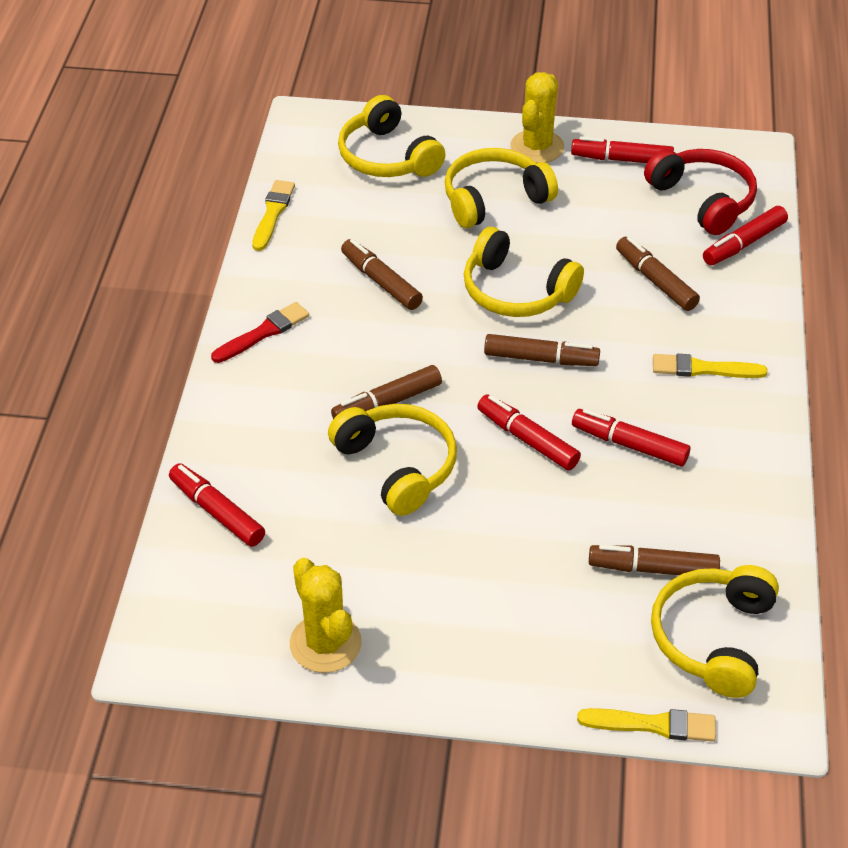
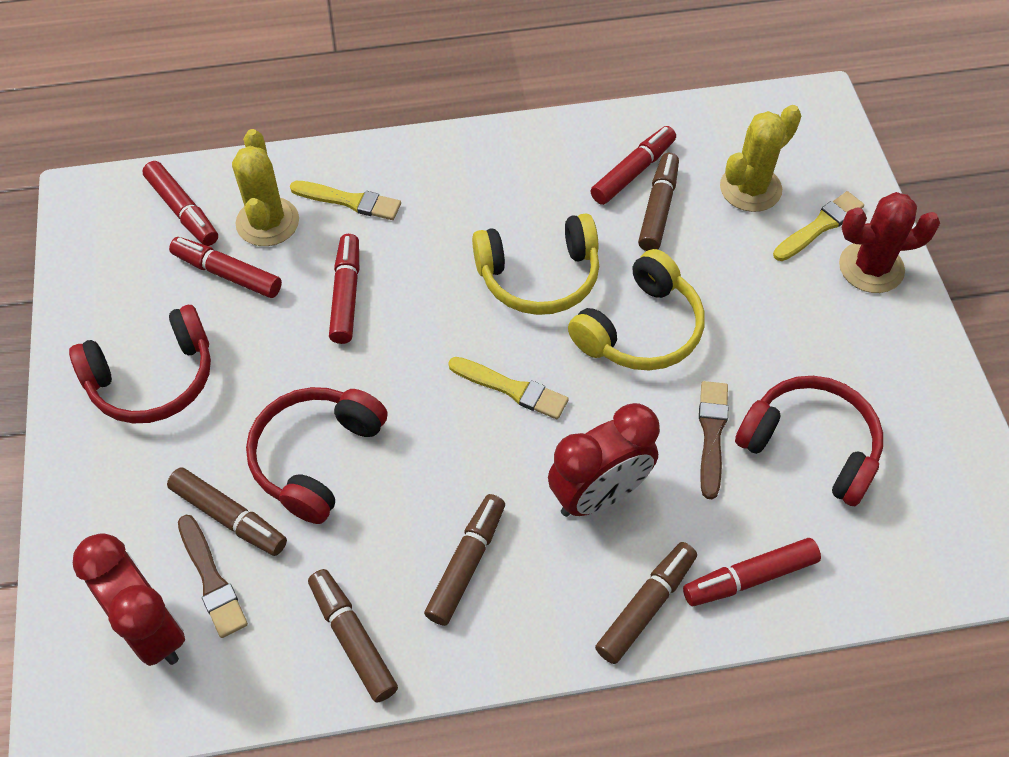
brown brush: 0 -> 2
red brush: 1 -> 0
red cactus: 0 -> 1
red clock: 0 -> 2
red headphones: 1 -> 3
yellow headphones: 5 -> 2

